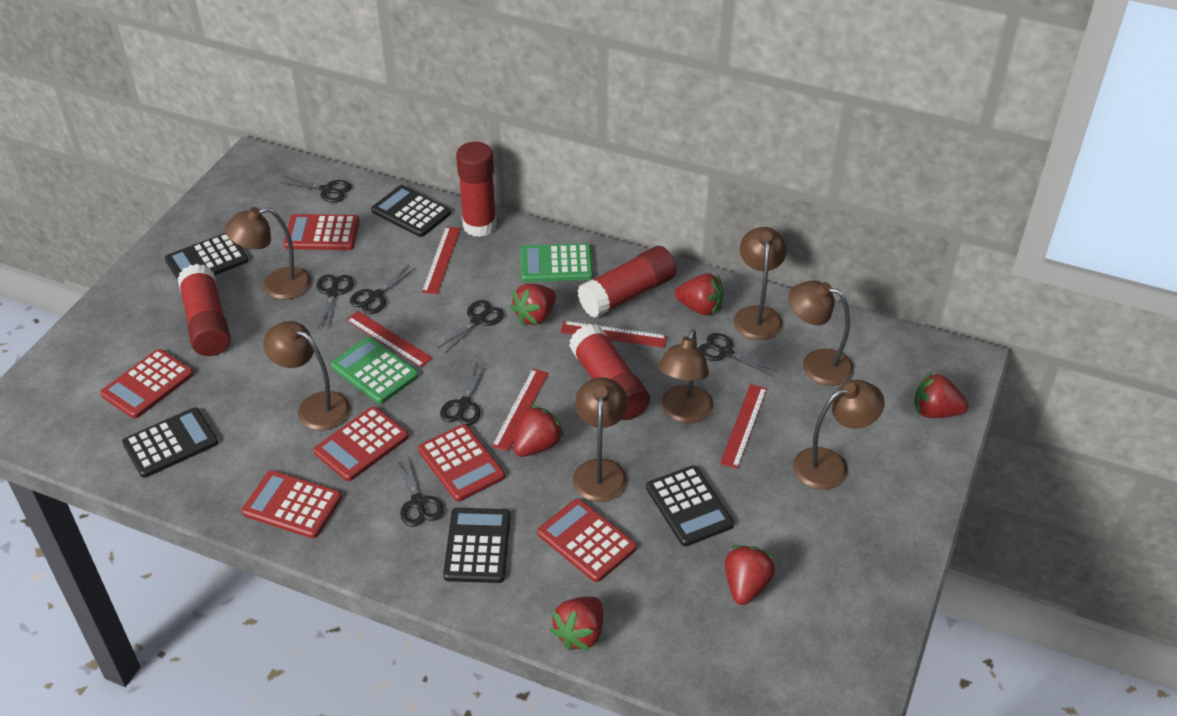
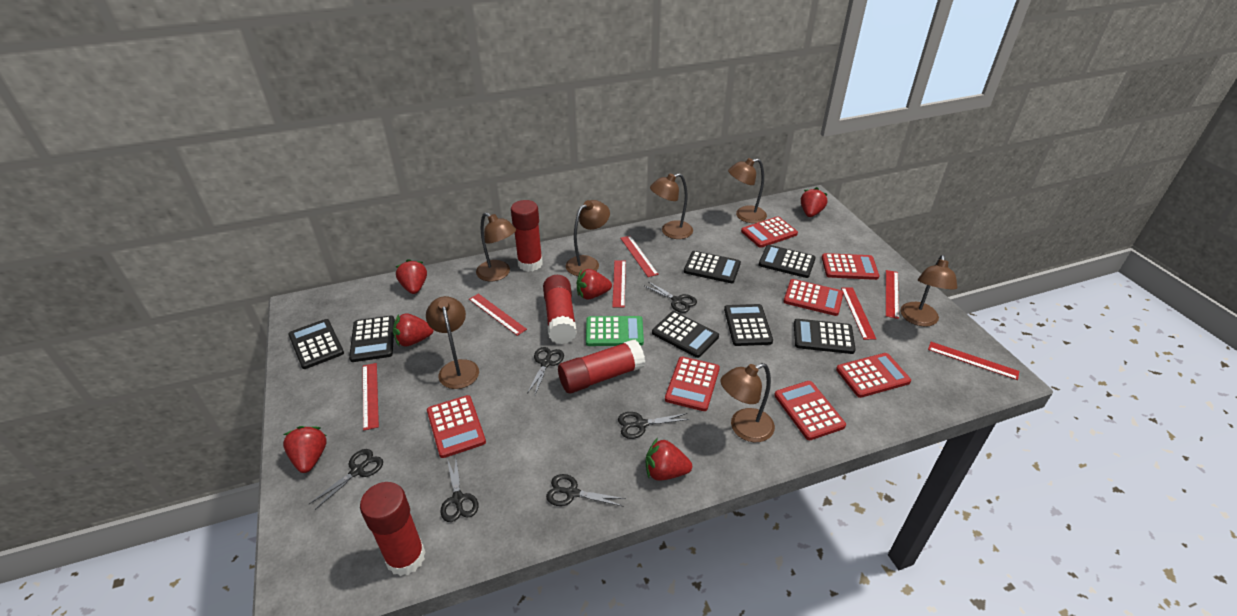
black calculator: 5 -> 7
black scissors: 7 -> 6
green calculator: 2 -> 1
red calculator: 6 -> 7
red ruler: 5 -> 7

